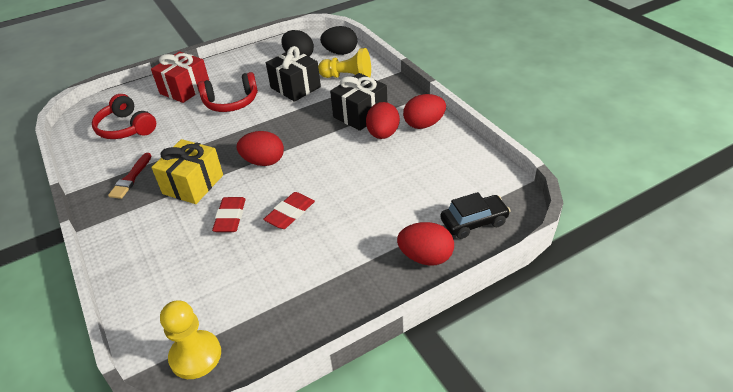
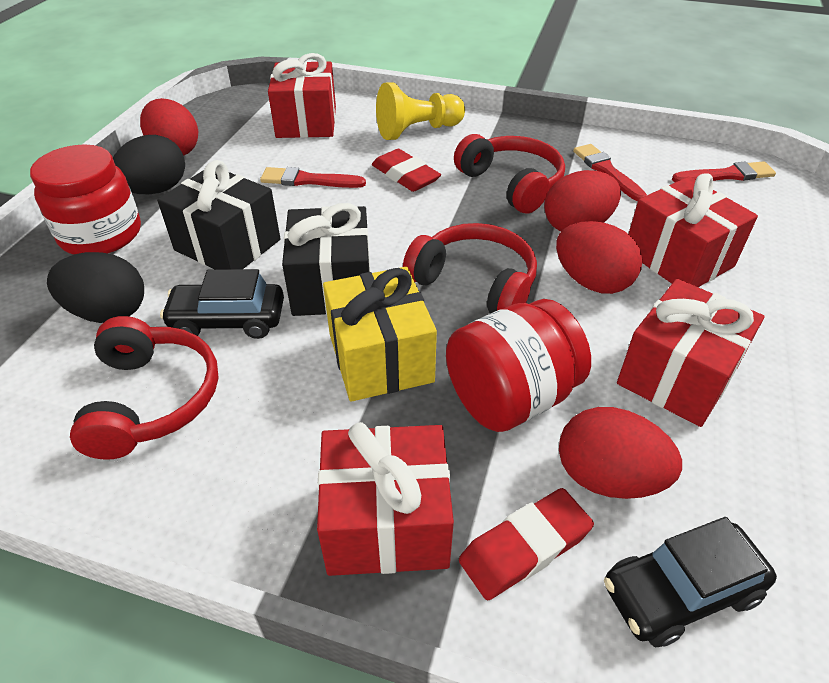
black car: 1 -> 2
red brush: 1 -> 3
red gift: 1 -> 4
red headphones: 2 -> 3
red jar: 0 -> 2
yellow pawn: 2 -> 1

